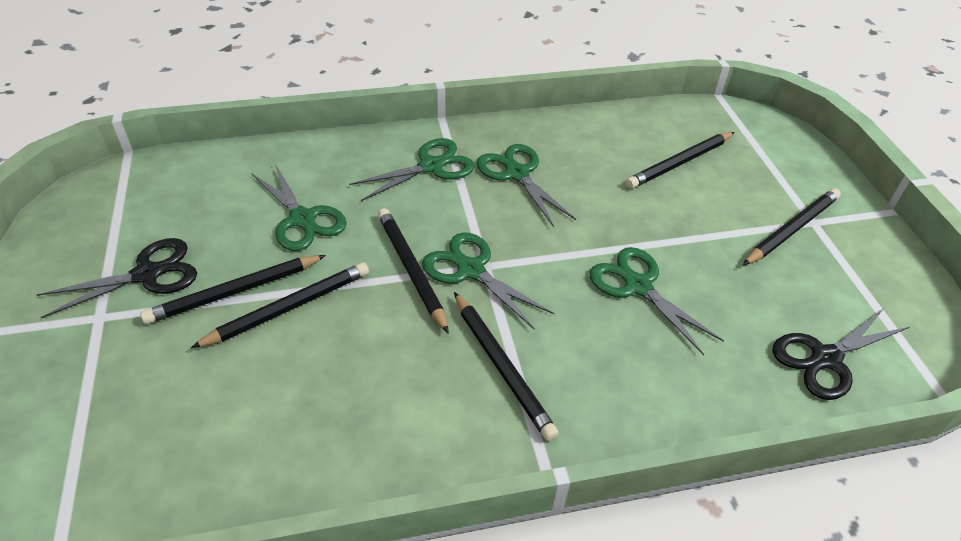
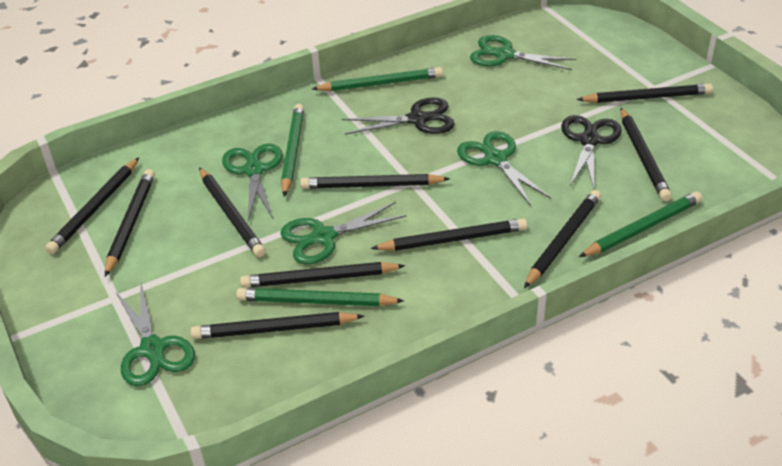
black pencil: 6 -> 10
green pencil: 0 -> 4

